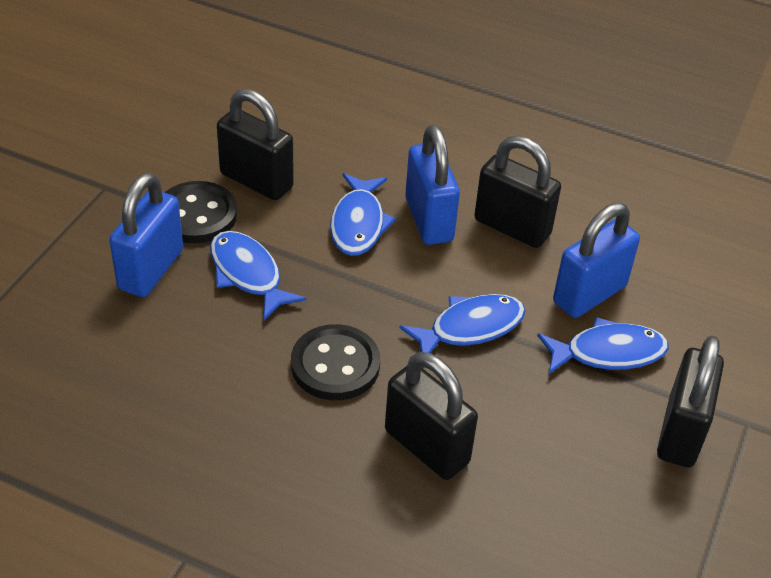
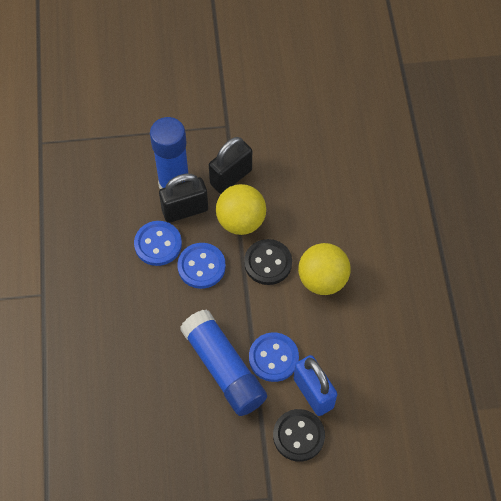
black padlock: 4 -> 2
blue button: 0 -> 3
blue fish: 4 -> 0
blue glue stick: 0 -> 2
blue padlock: 3 -> 1
yellow ball: 0 -> 2

